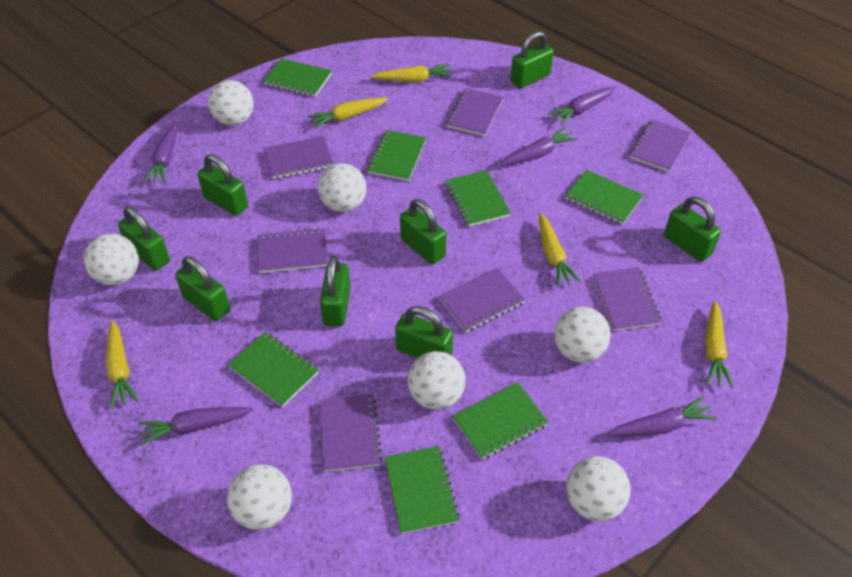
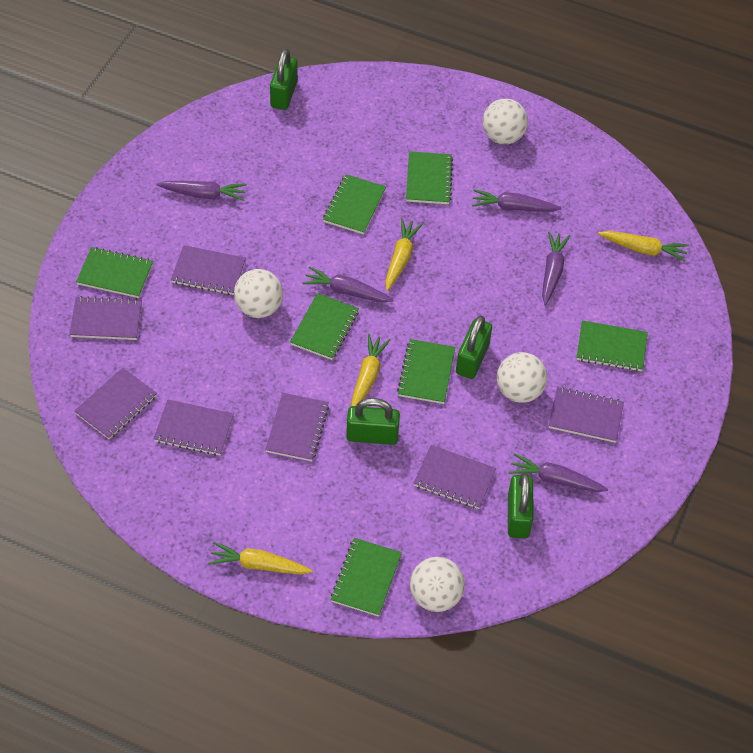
green padlock: 8 -> 4
white ball: 7 -> 4
yellow carrot: 5 -> 4

